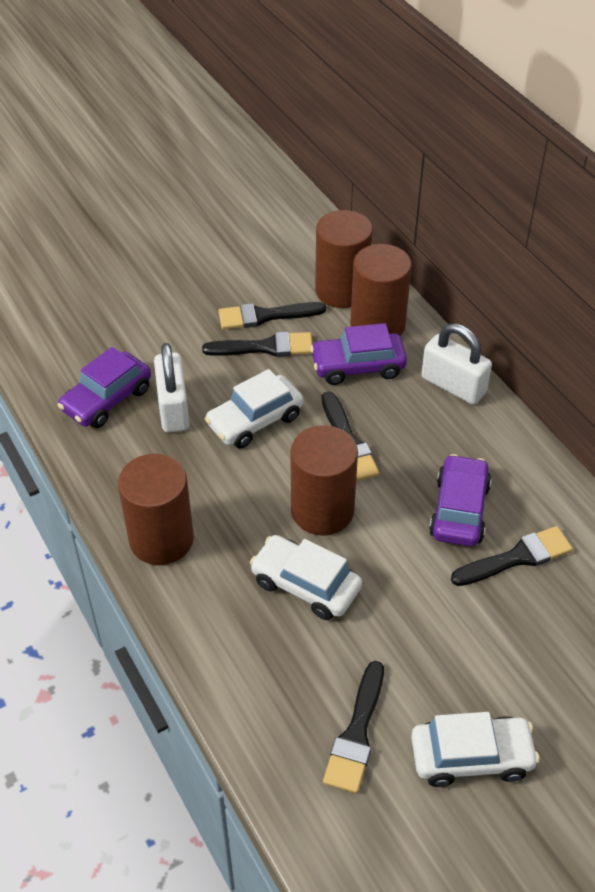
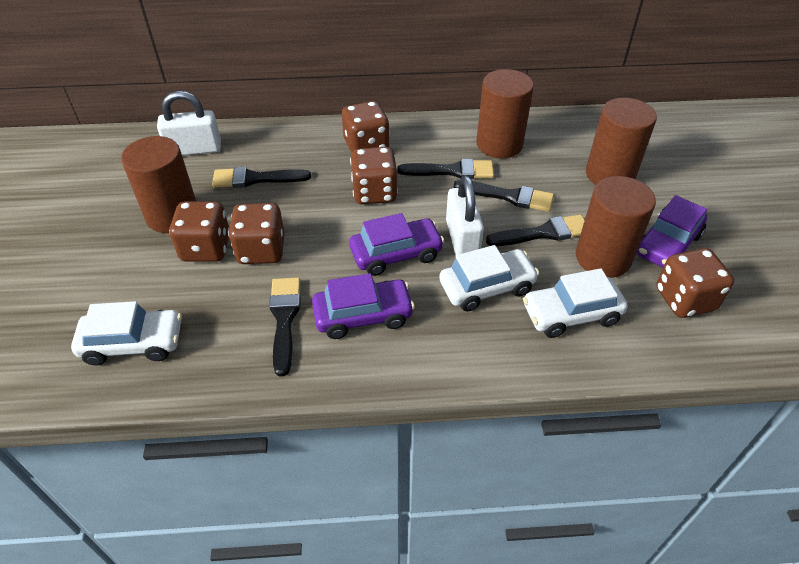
brown dice: 0 -> 5

